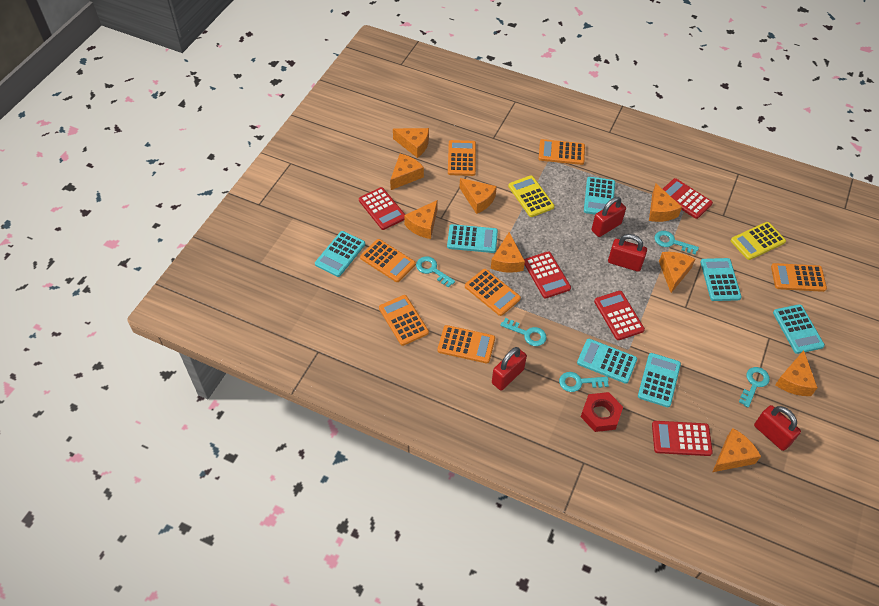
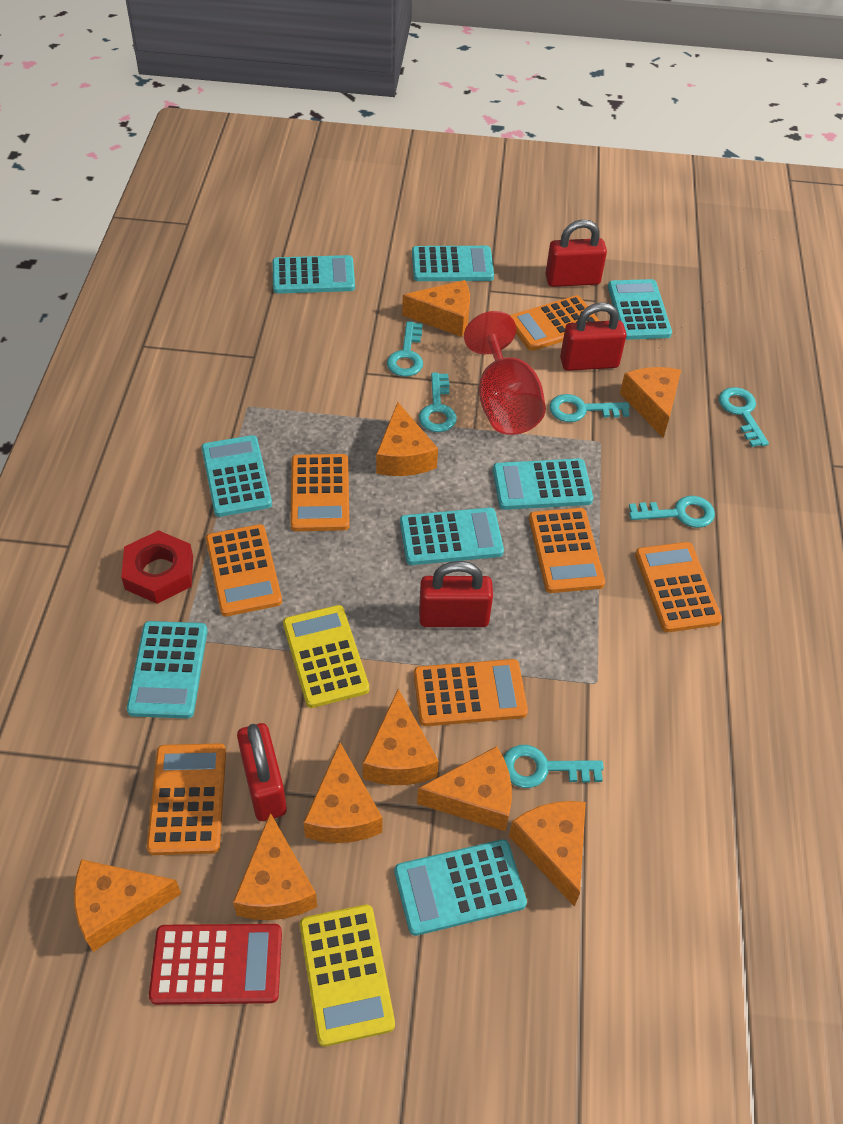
red calculator: 5 -> 1
red goblet: 0 -> 1
turquoise calculator: 7 -> 8
turquoise key: 5 -> 6

